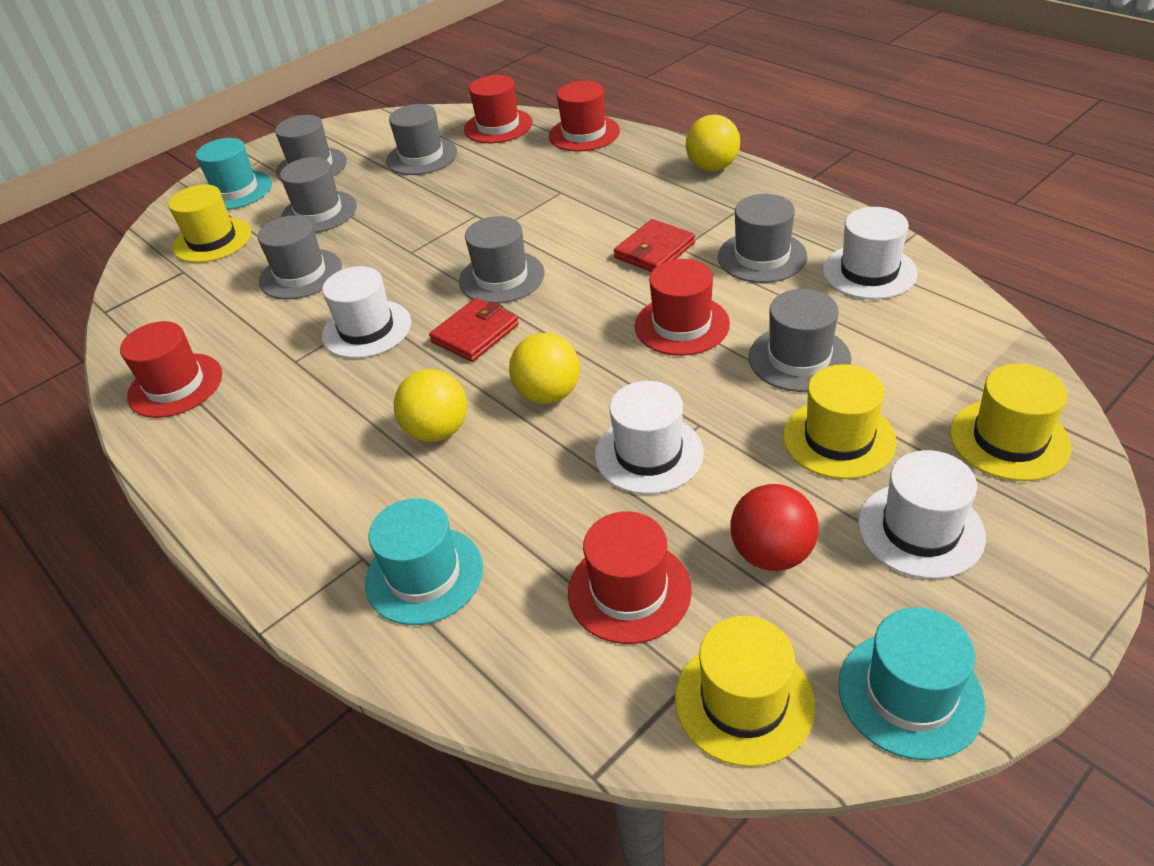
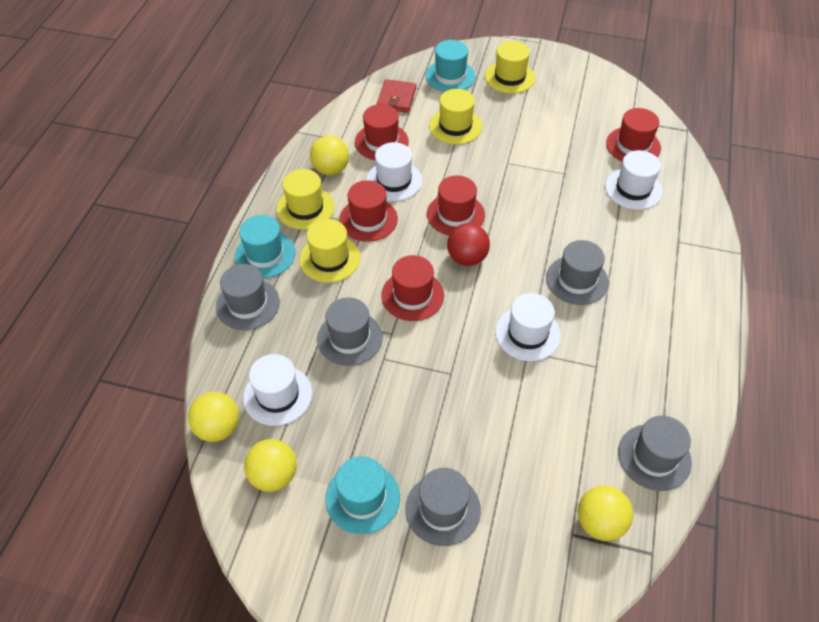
grey hat: 7 -> 5
red wallet: 2 -> 1
yellow ball: 3 -> 4

